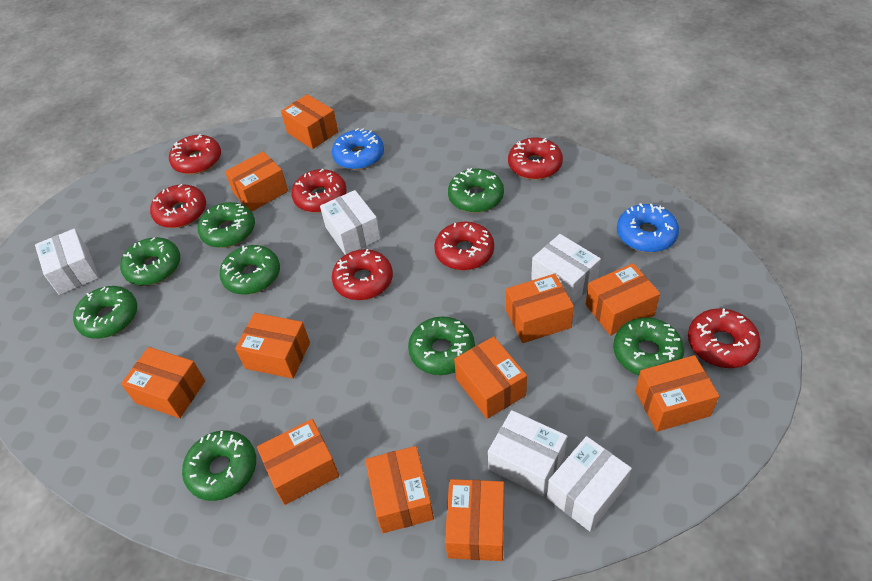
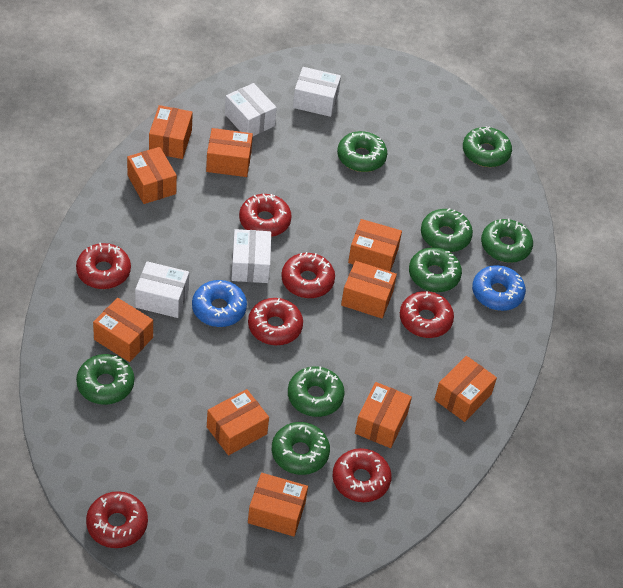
orange box: 11 -> 10
white box: 5 -> 4

